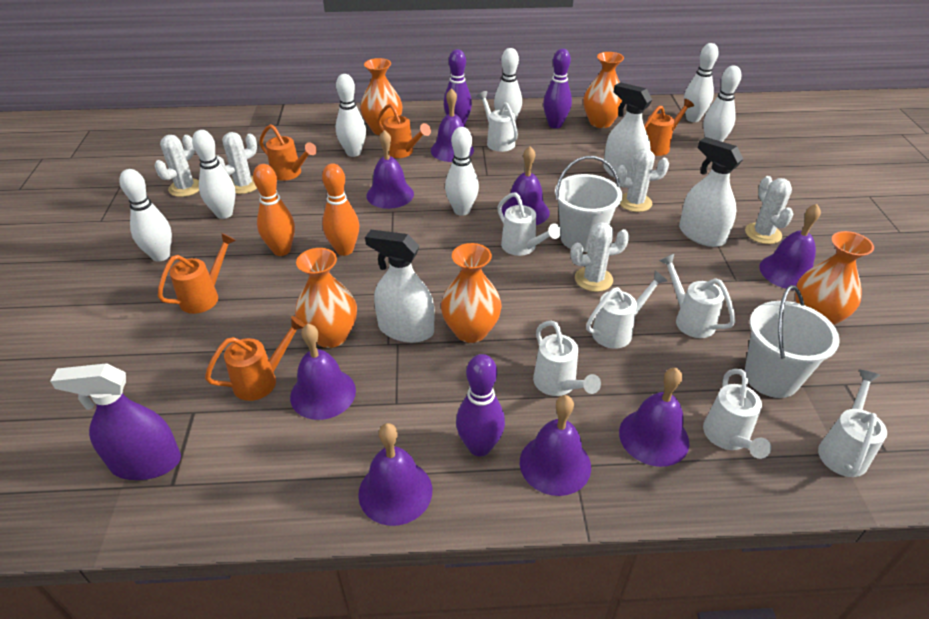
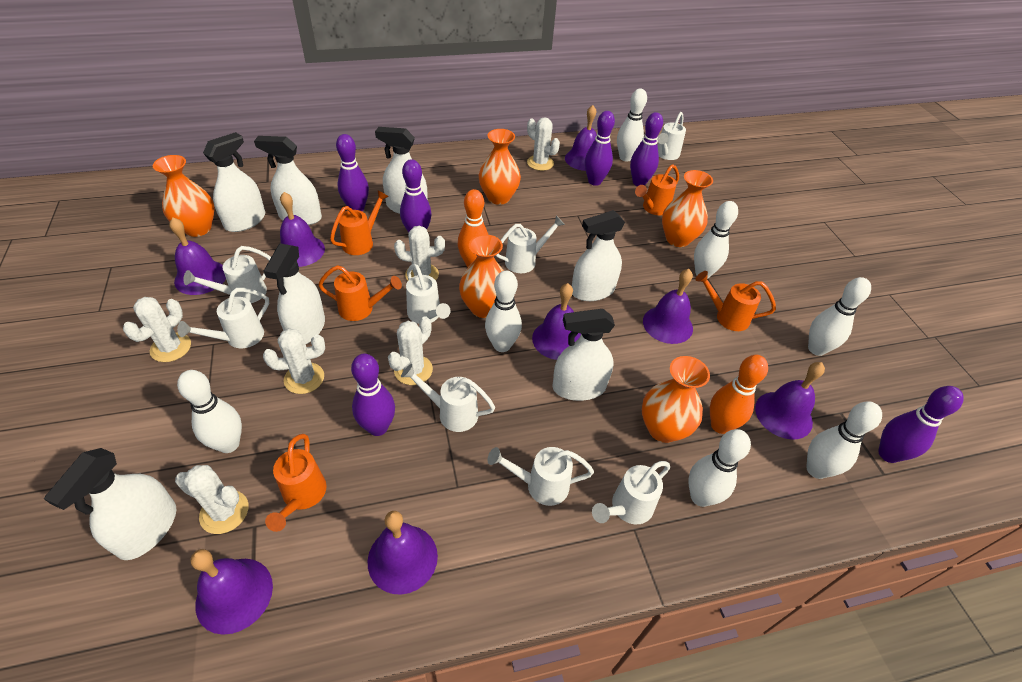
purple bowling pin: 3 -> 6
purple spray bottle: 1 -> 0
white bucket: 2 -> 0
white cactus: 5 -> 6
white spray bottle: 3 -> 7
white watering can: 7 -> 8

